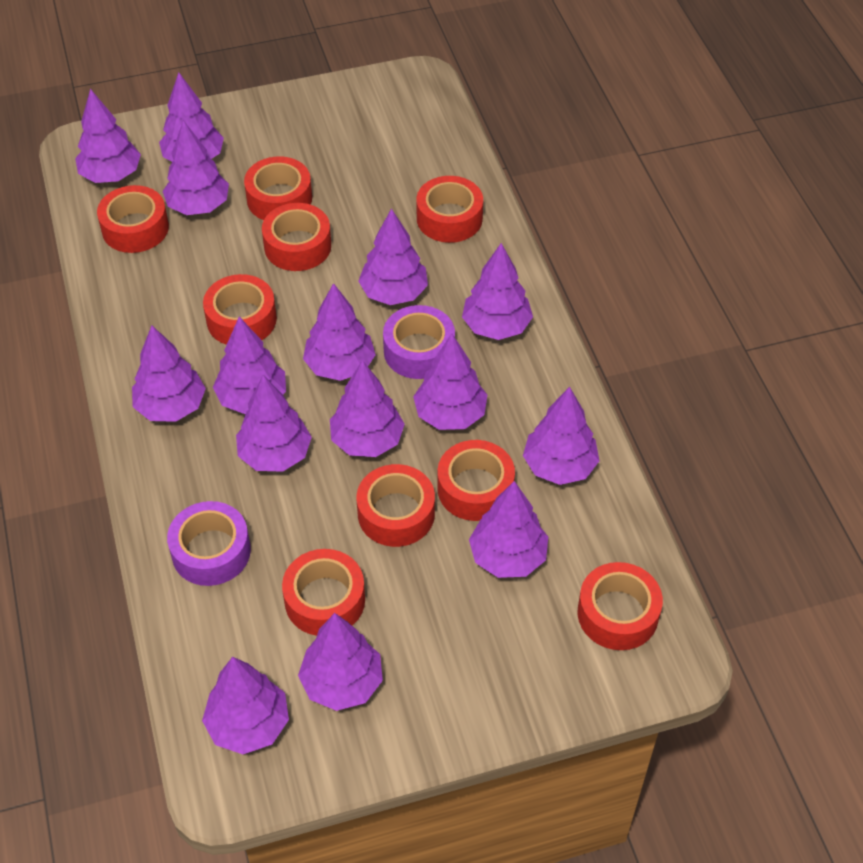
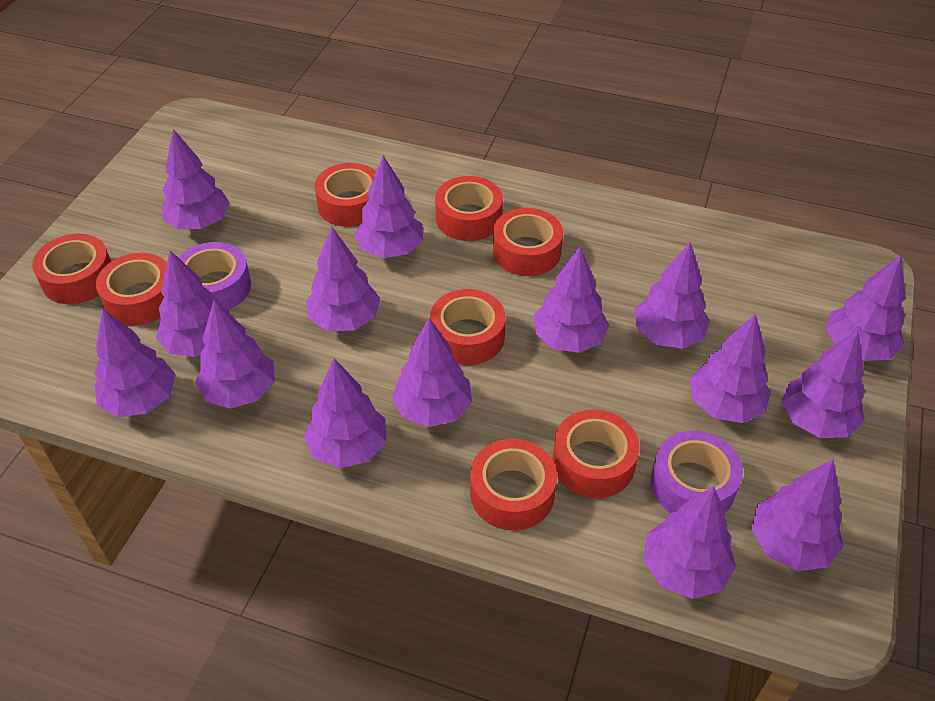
red tape: 9 -> 8

